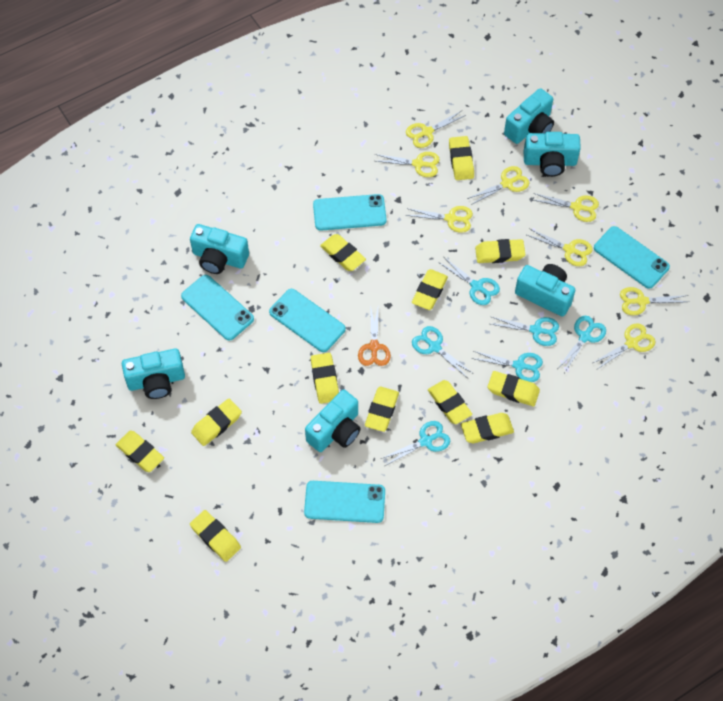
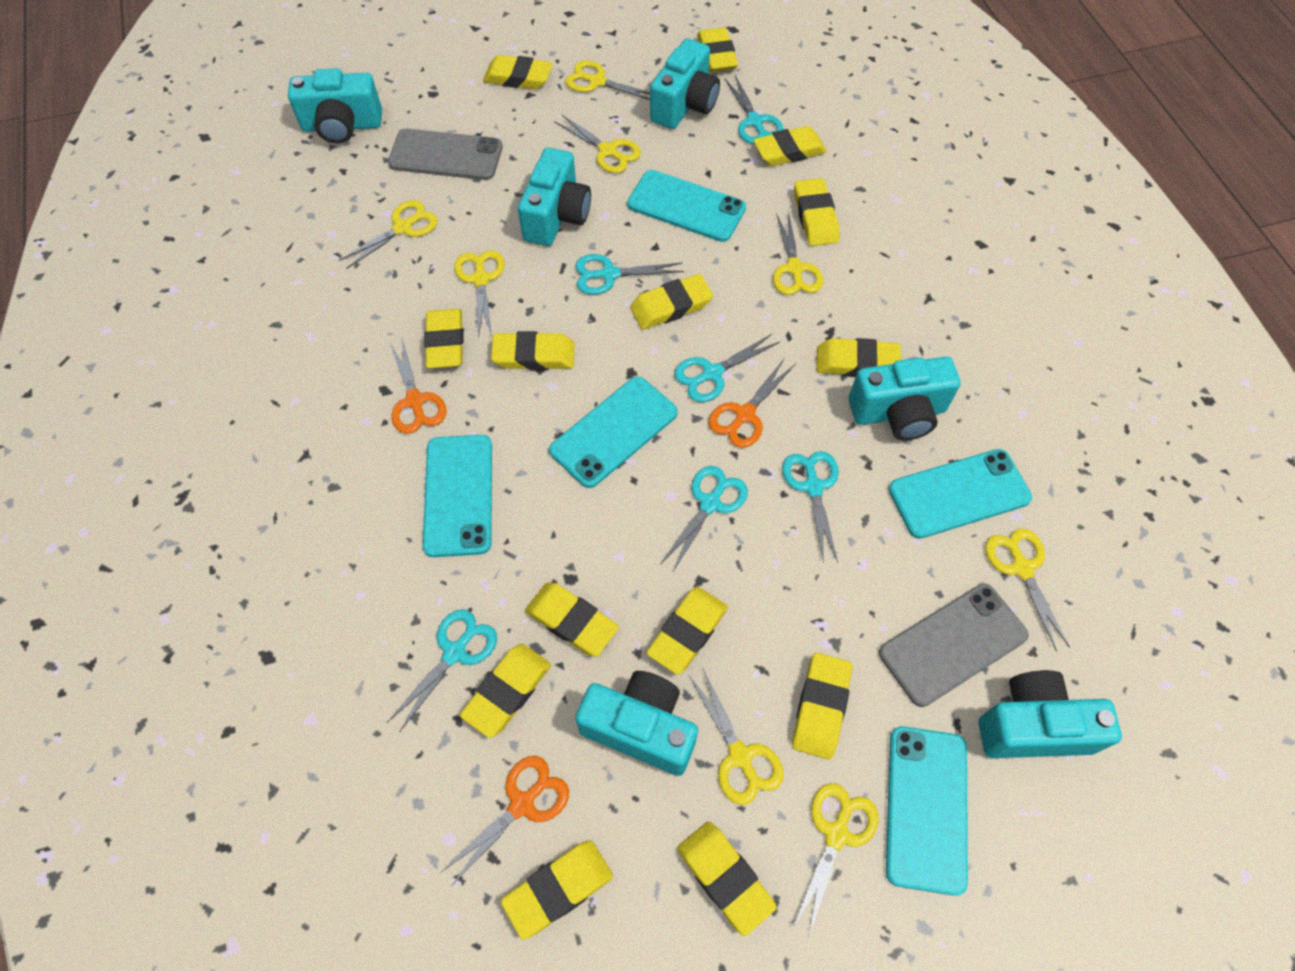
grey phone: 0 -> 2
orange scissors: 1 -> 3
yellow eraser: 12 -> 14

